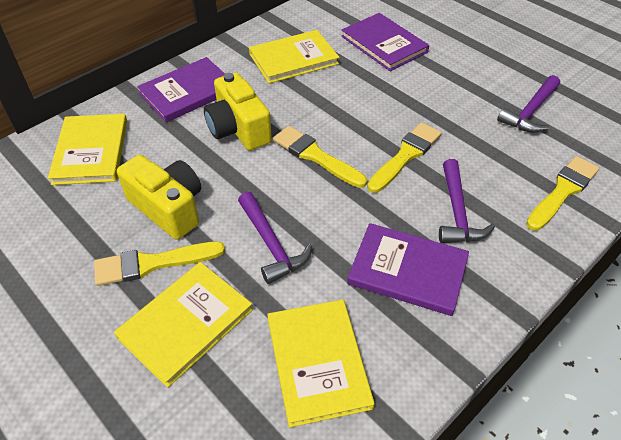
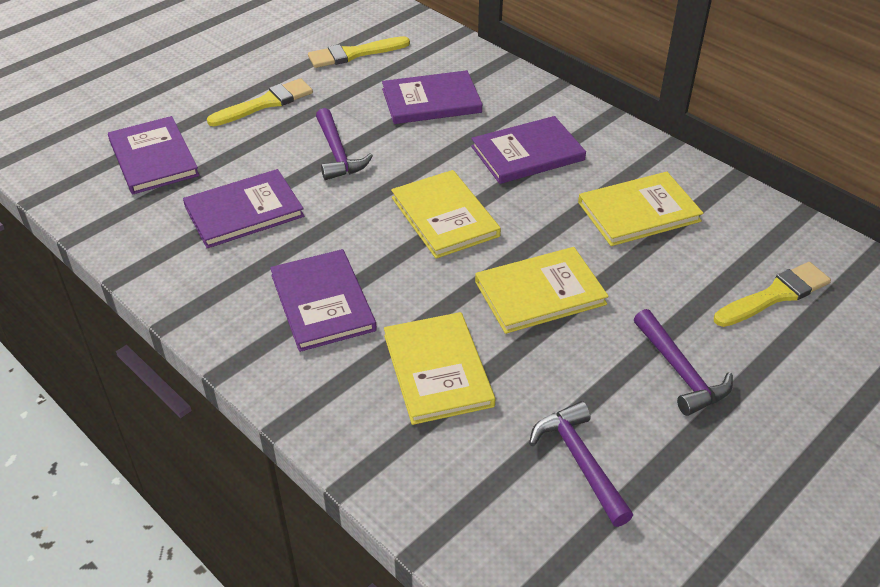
purple book: 3 -> 5
yellow brush: 4 -> 3
yellow camera: 2 -> 0

